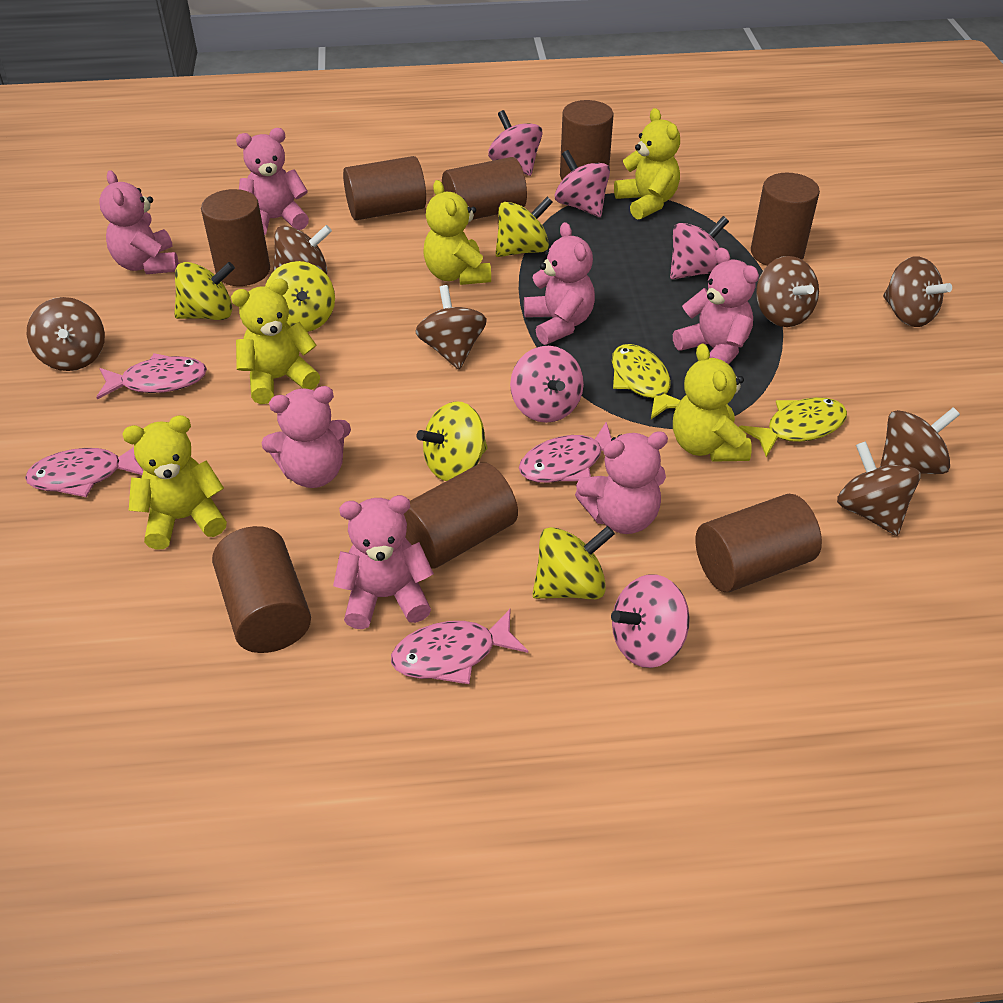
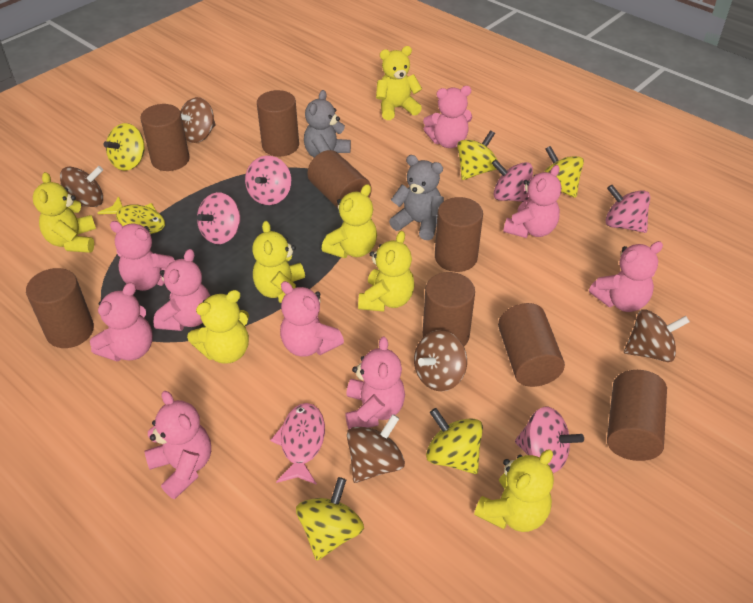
brown spinning top: 7 -> 5
grey teddy bear: 0 -> 2
pink fish: 4 -> 1
pink teddy bear: 7 -> 9
yellow fish: 2 -> 1
yellow teddy bear: 5 -> 7

